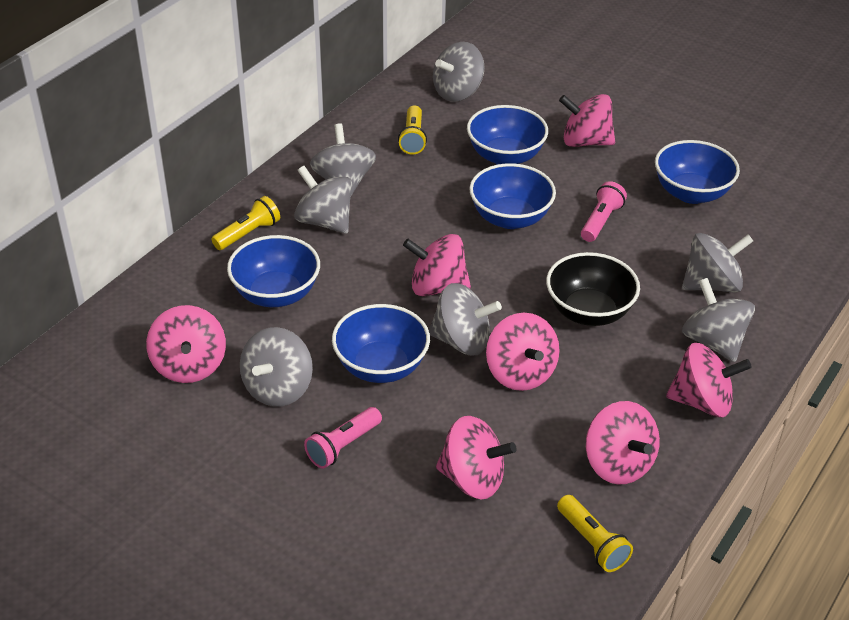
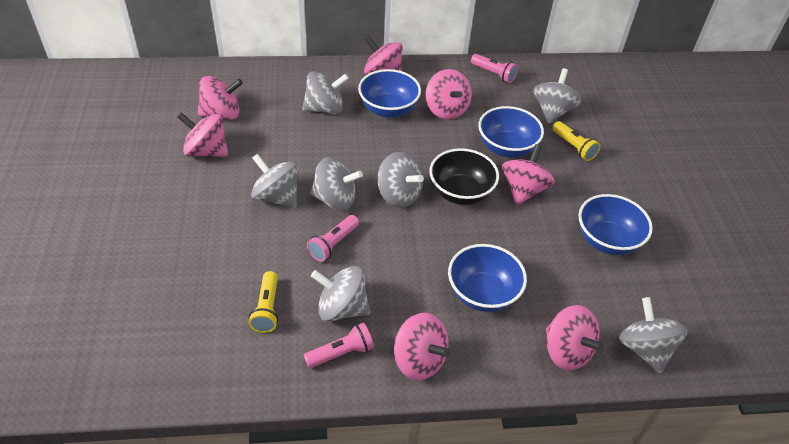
blue bowl: 5 -> 4
pink flashlight: 2 -> 3
yellow flashlight: 3 -> 2

